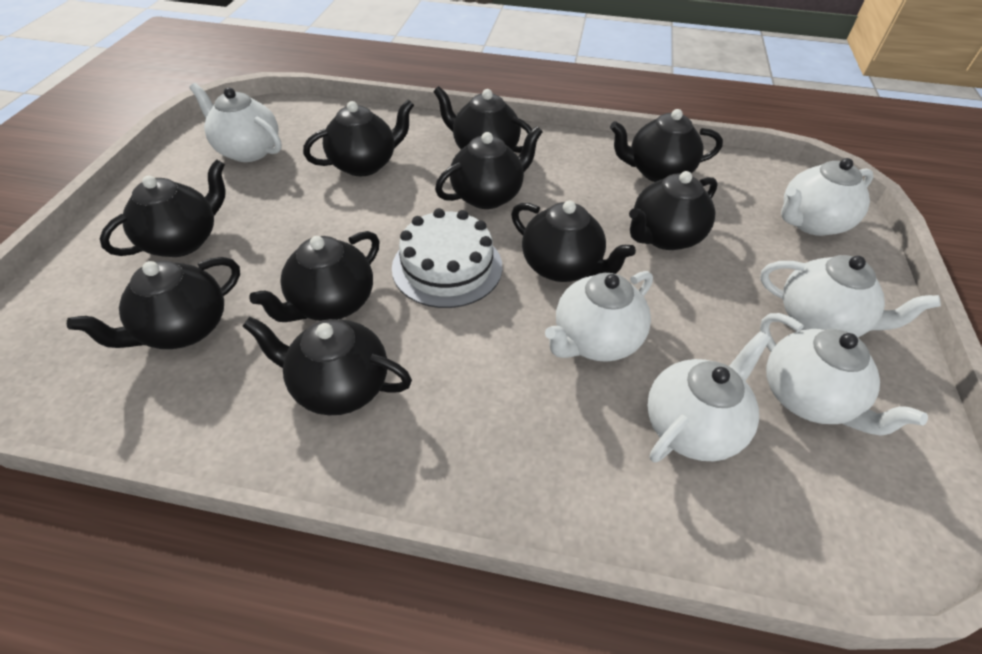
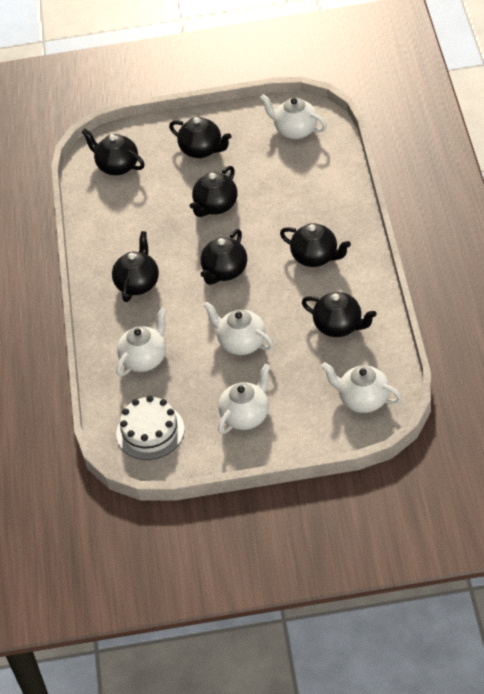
black teapot: 10 -> 7
white teapot: 6 -> 5

